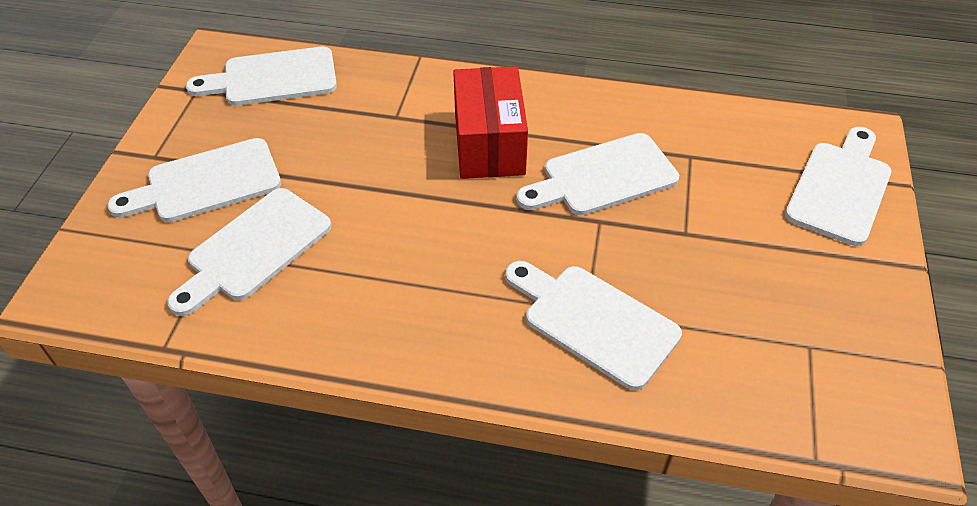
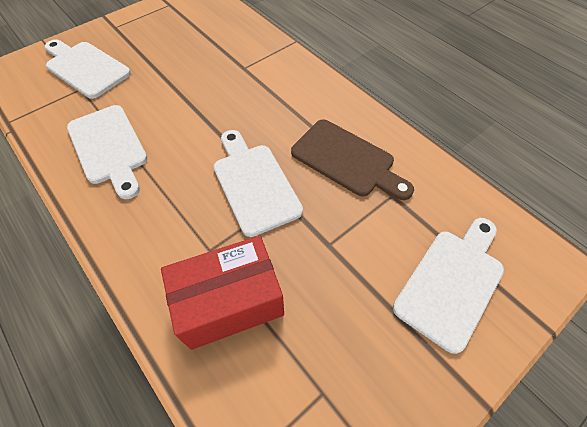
brown cutting board: 0 -> 1
white cutting board: 6 -> 4

